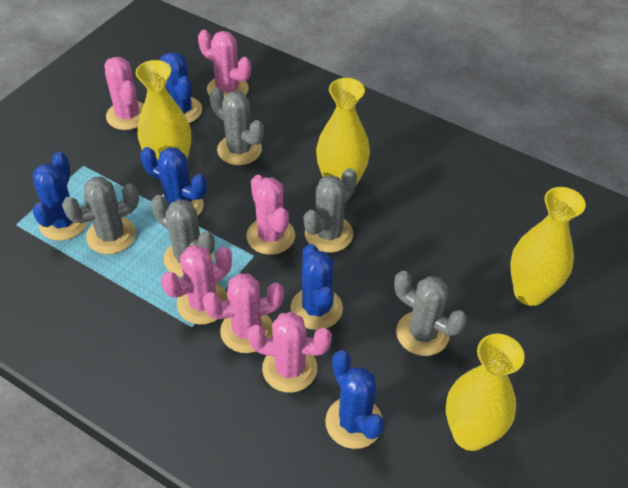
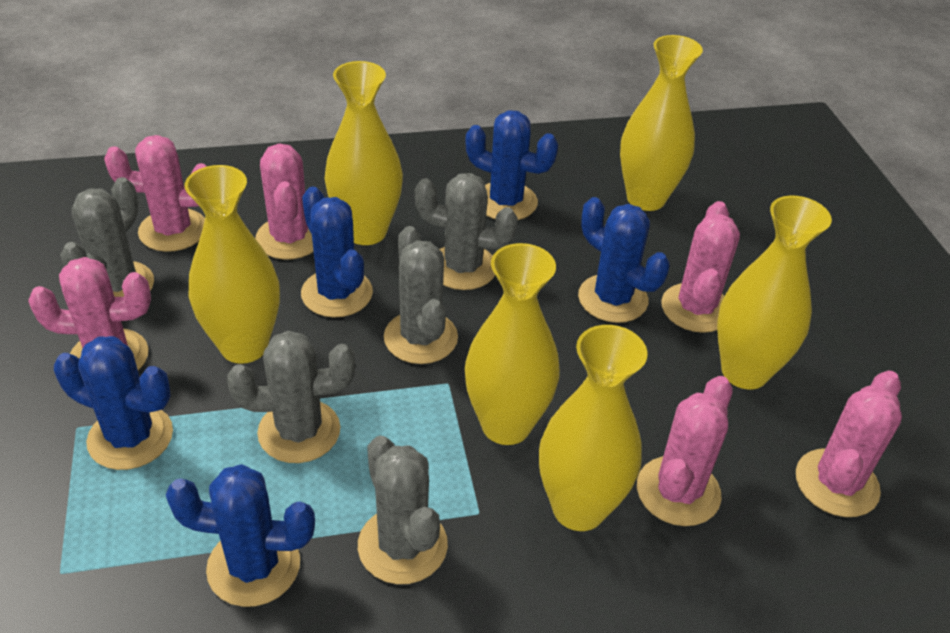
yellow vase: 4 -> 6

